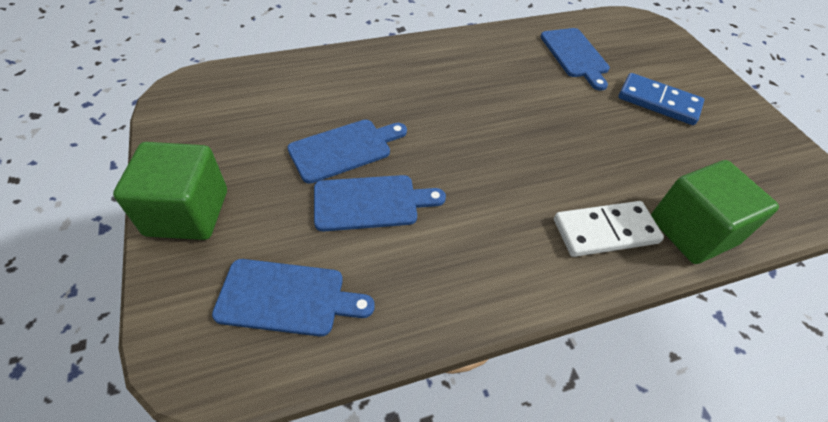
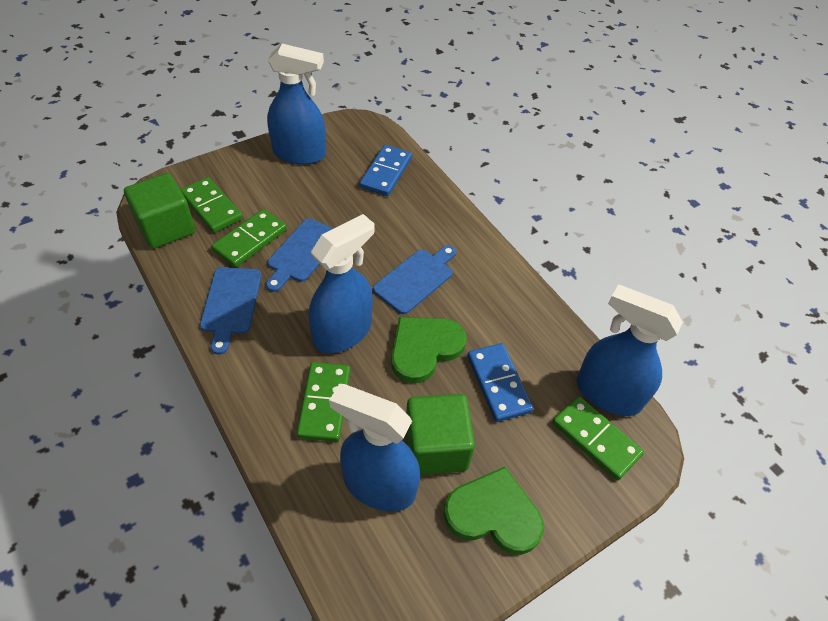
blue cutting board: 4 -> 3
blue domino: 1 -> 2
blue spray bottle: 0 -> 4
green domino: 0 -> 4
green heart: 0 -> 2
white domino: 1 -> 0

